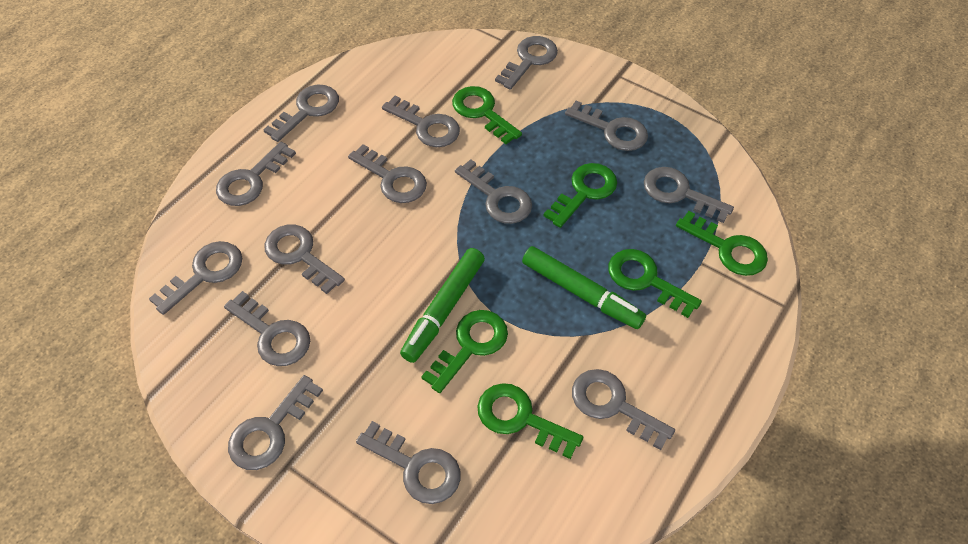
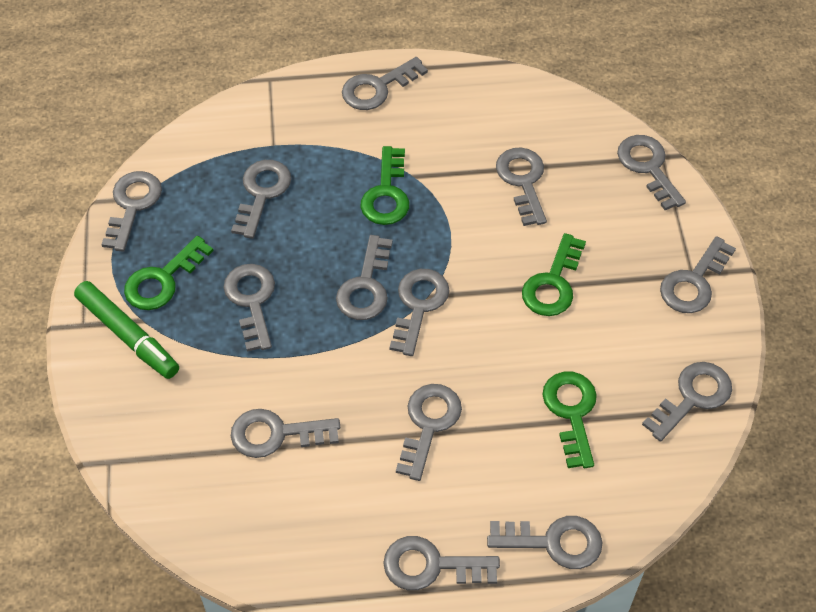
green key: 6 -> 4
green marker: 2 -> 1

